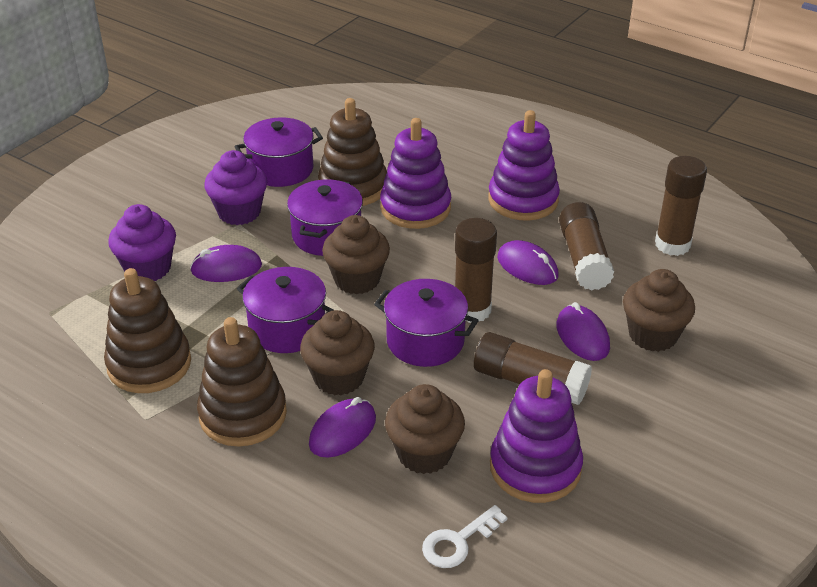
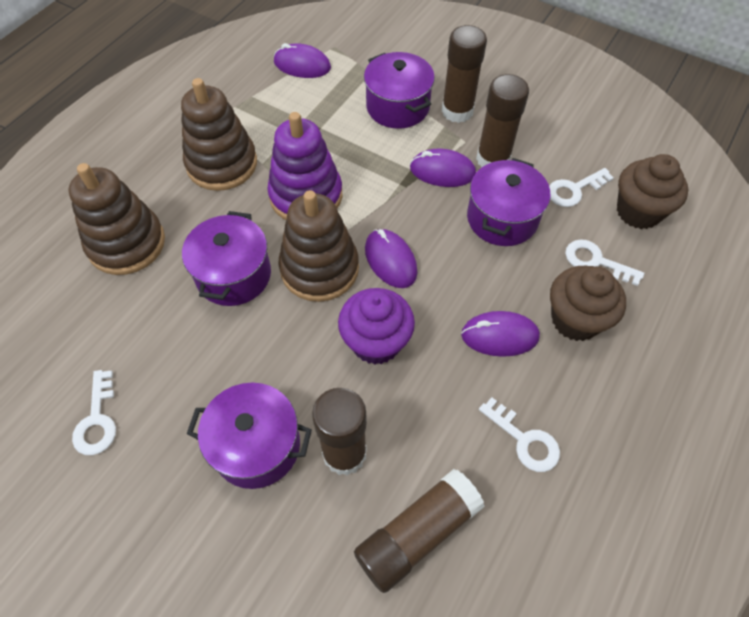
brown cupcake: 4 -> 2
purple cupcake: 2 -> 1
purple stacking toy: 3 -> 1
white key: 1 -> 4

